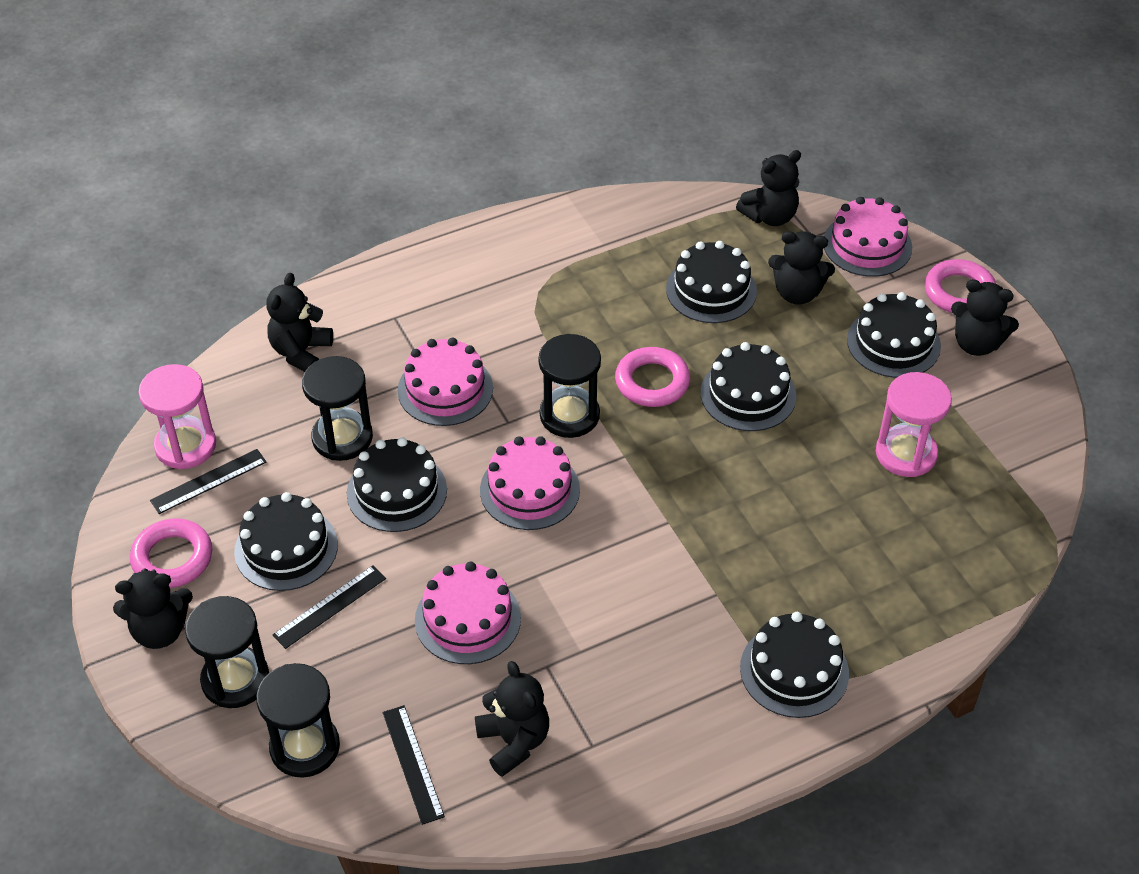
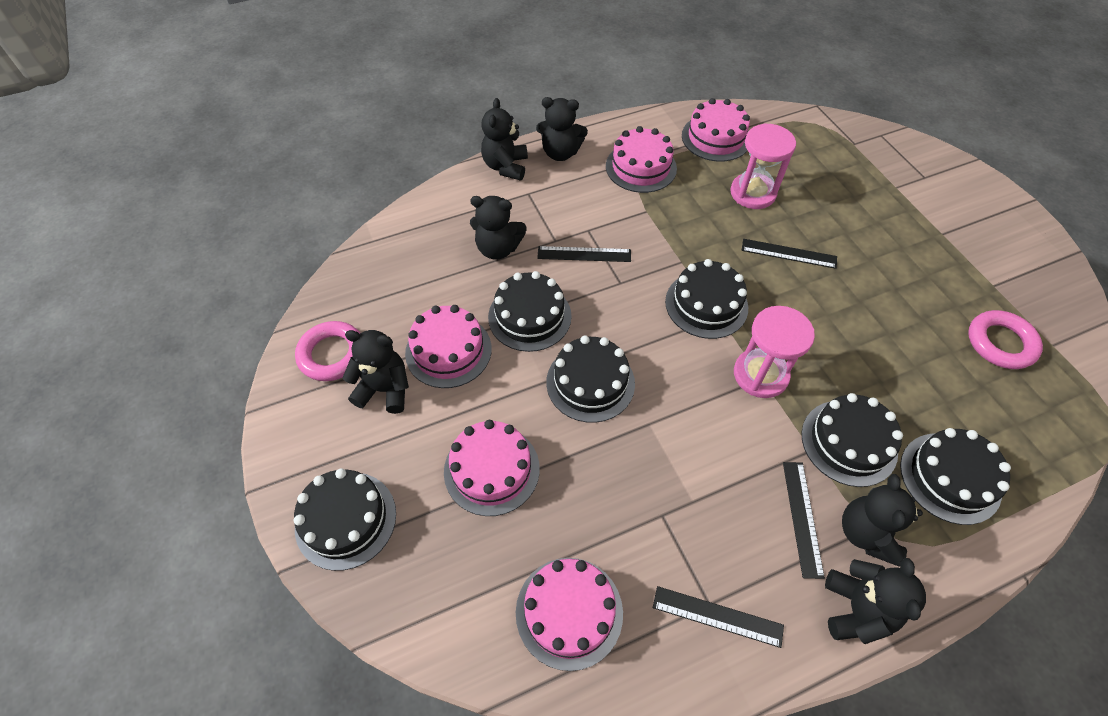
black hourglass: 4 -> 0
black ruler: 3 -> 4
pink cake: 4 -> 5
pink ring: 3 -> 2

